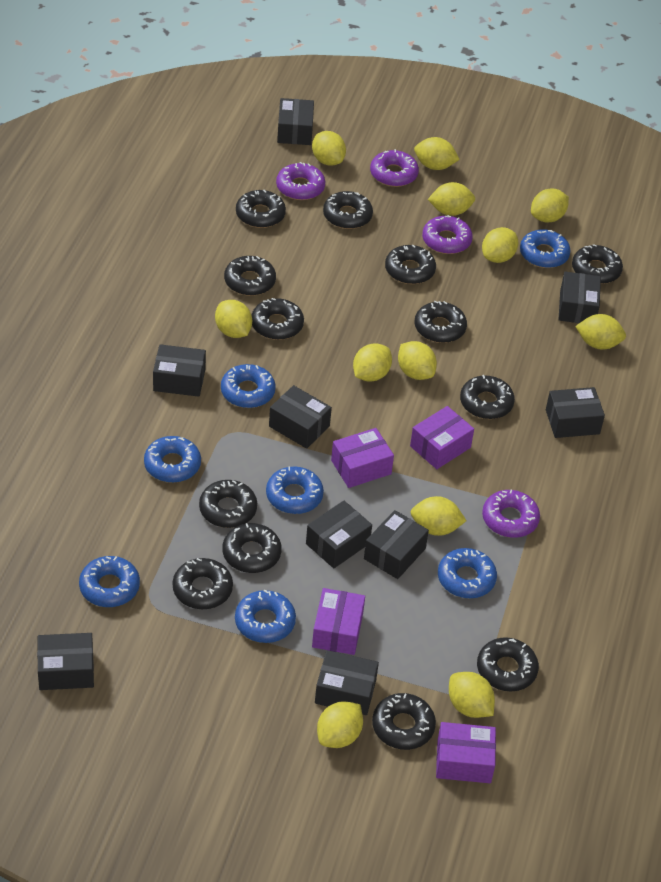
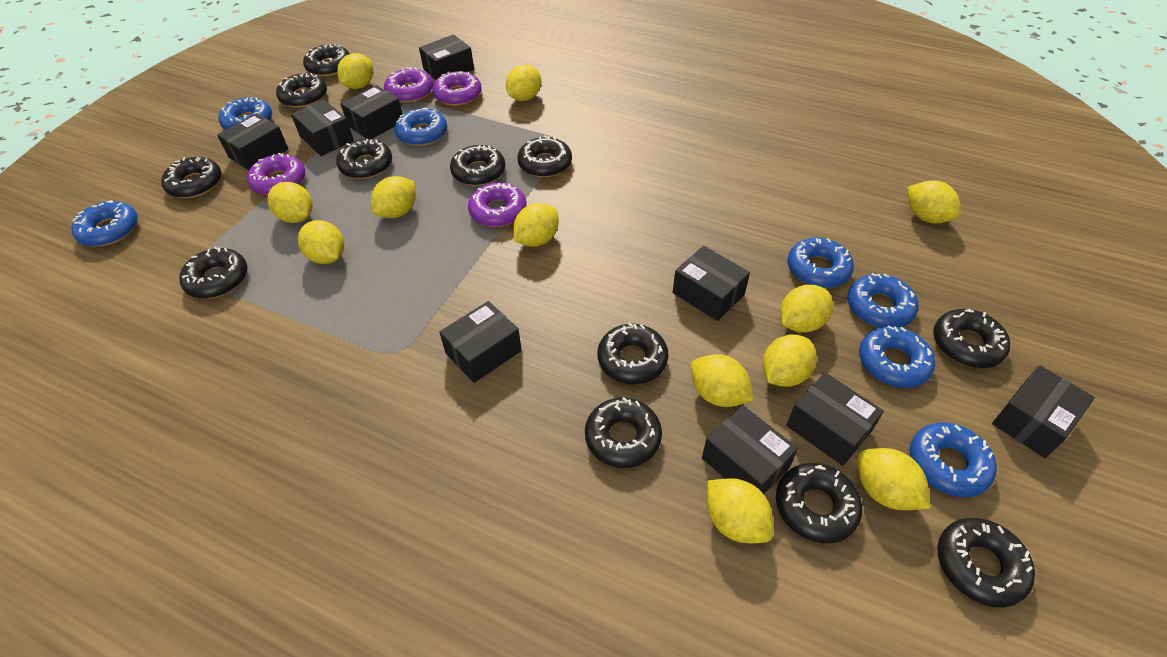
black donut: 13 -> 12
purple box: 4 -> 0

